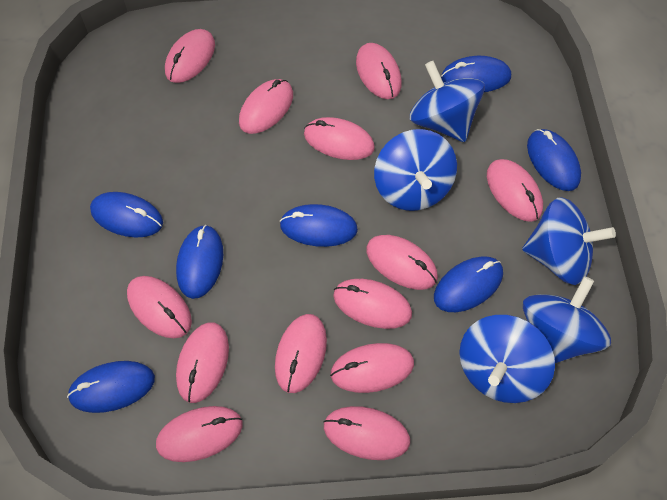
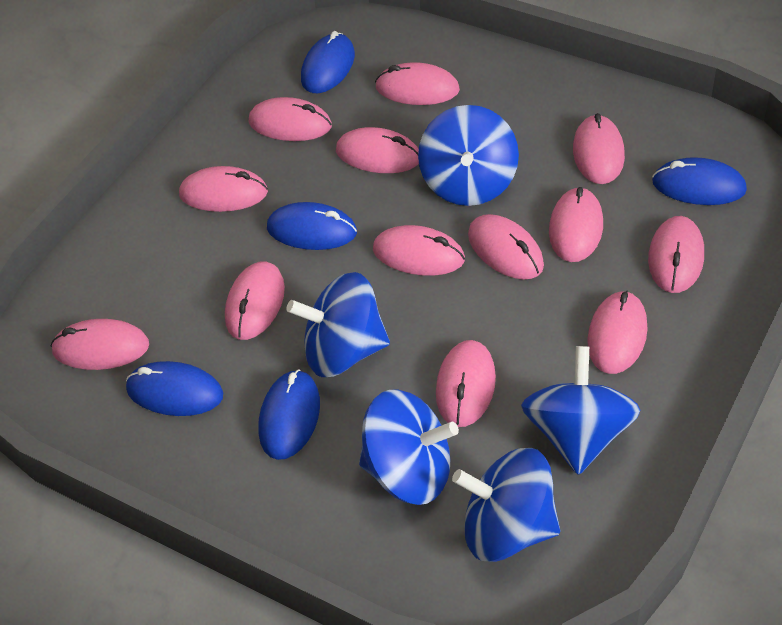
blue mouse: 7 -> 5

